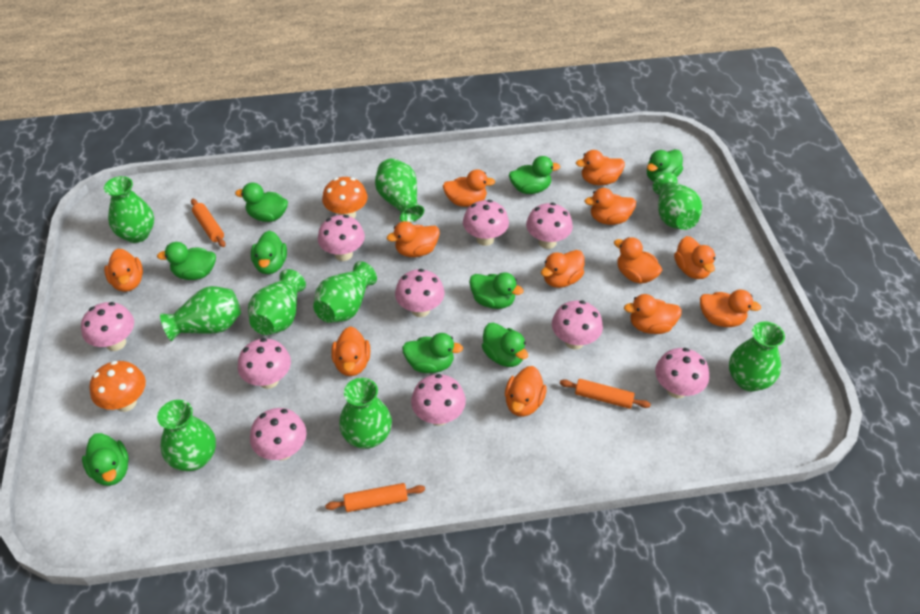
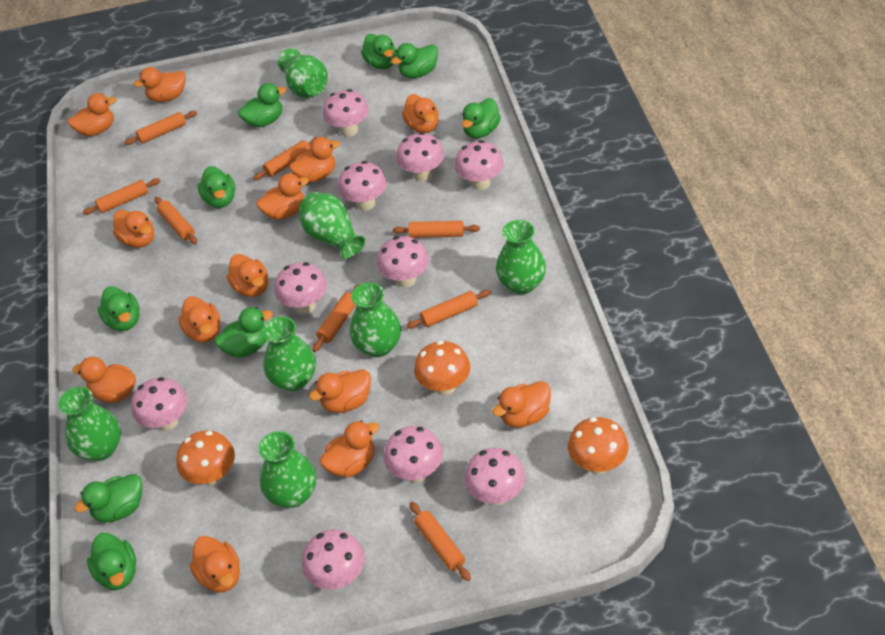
green vase: 9 -> 7
orange duck: 12 -> 13
orange mushroom: 2 -> 3
orange rolling pin: 3 -> 8

